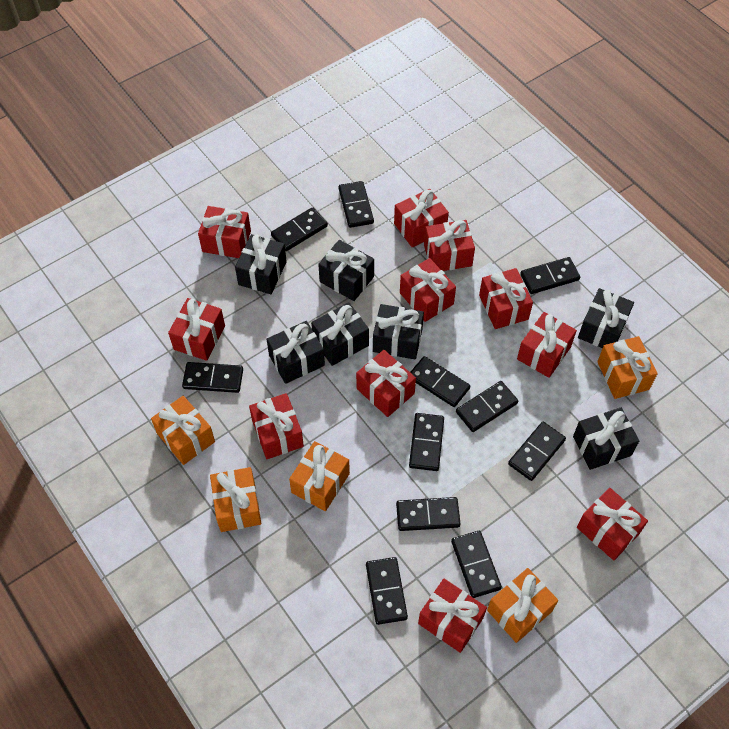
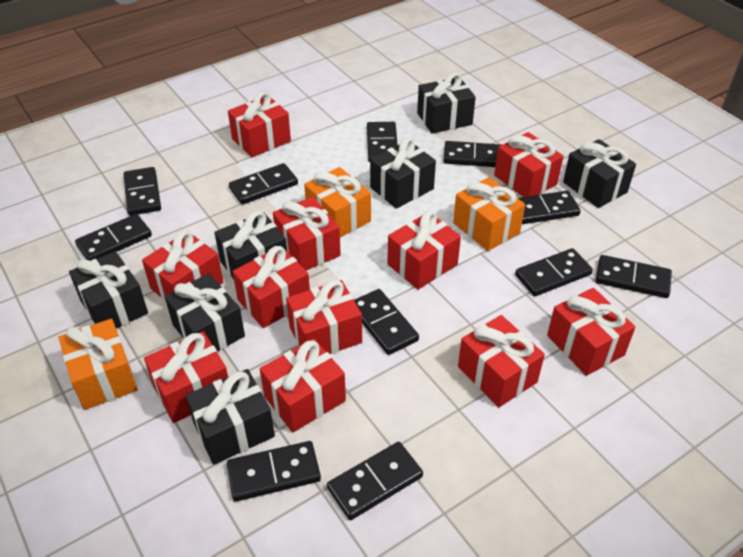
orange gift: 5 -> 3

